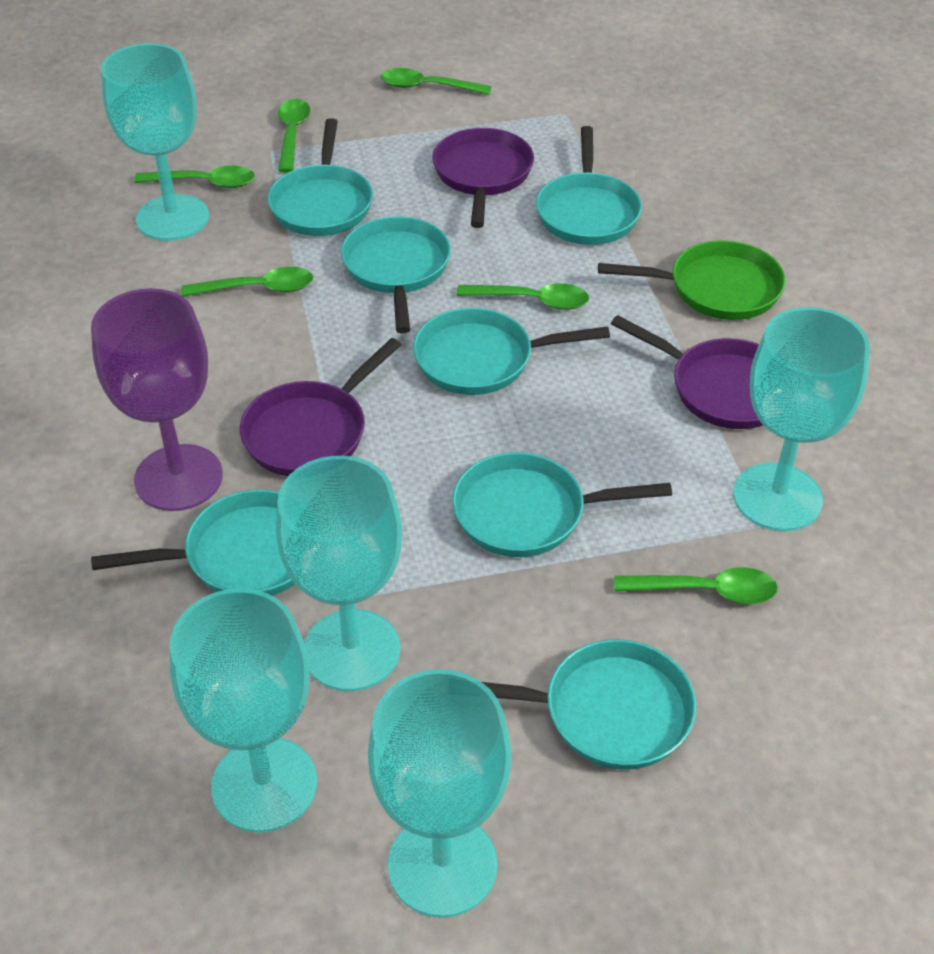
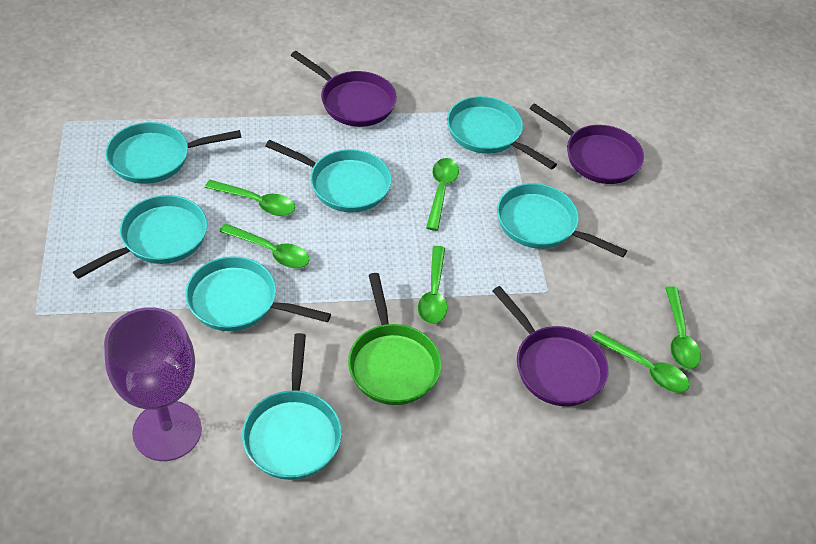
turquoise goblet: 5 -> 0

